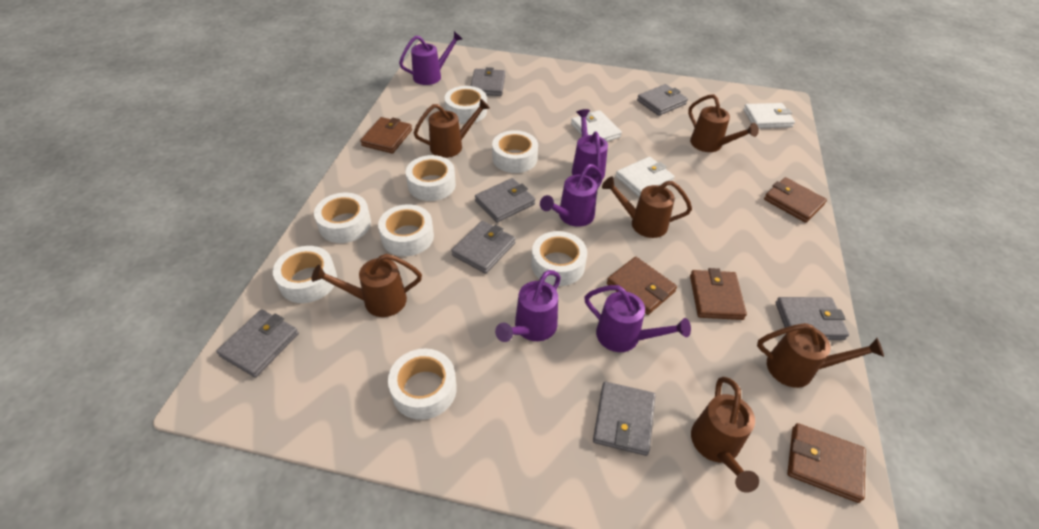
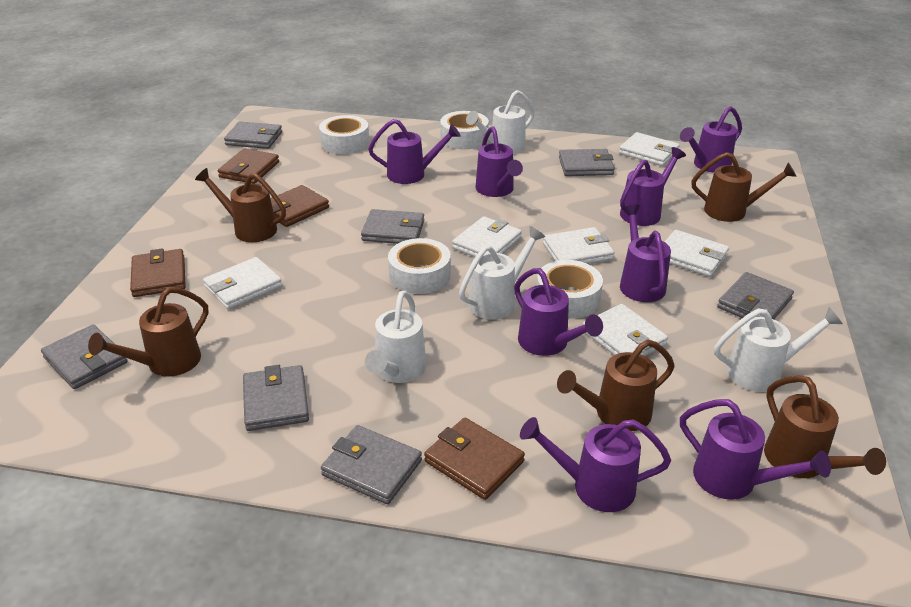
brown wallet: 5 -> 4
brown watering can: 6 -> 5
purple watering can: 5 -> 8
white tape: 8 -> 4
white wallet: 3 -> 6
white watering can: 0 -> 4

